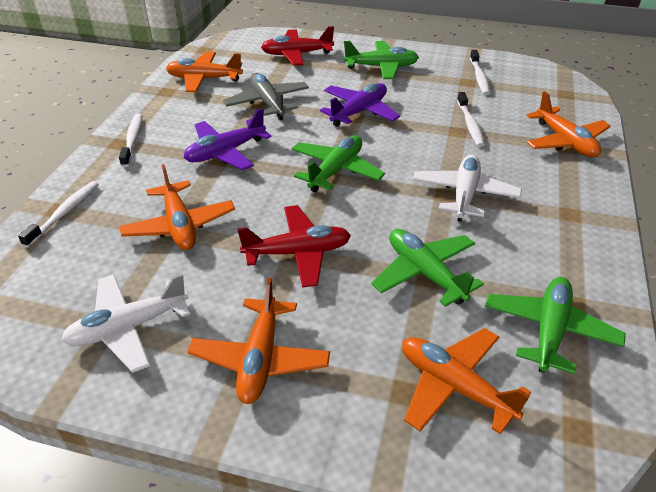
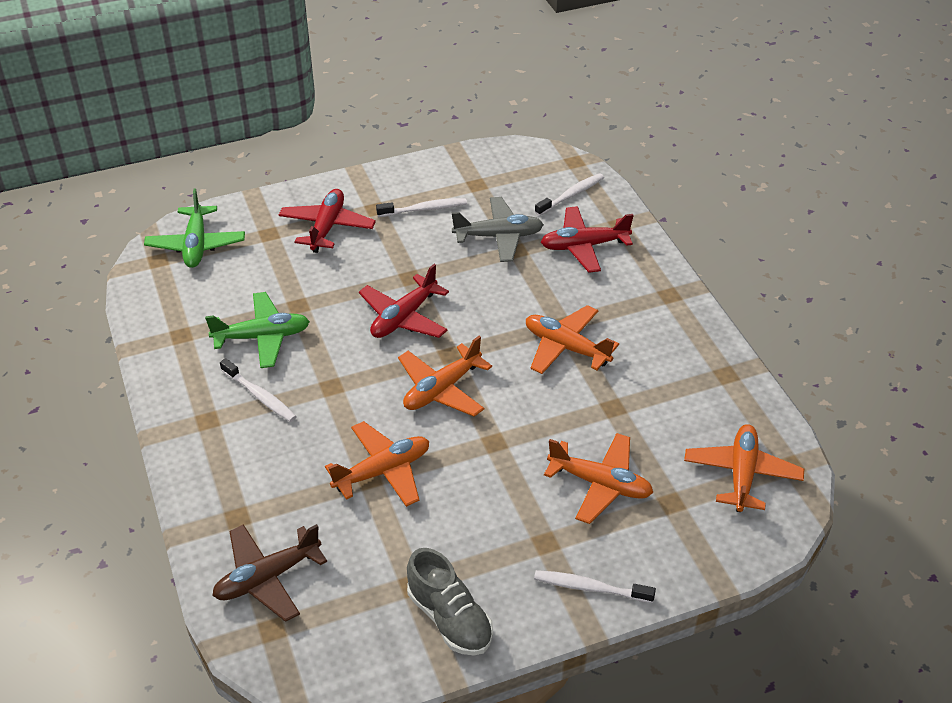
brown plane: 0 -> 1
green plane: 4 -> 2
grey shoe: 0 -> 1
purple plane: 2 -> 0
red plane: 2 -> 3
white plane: 2 -> 0

